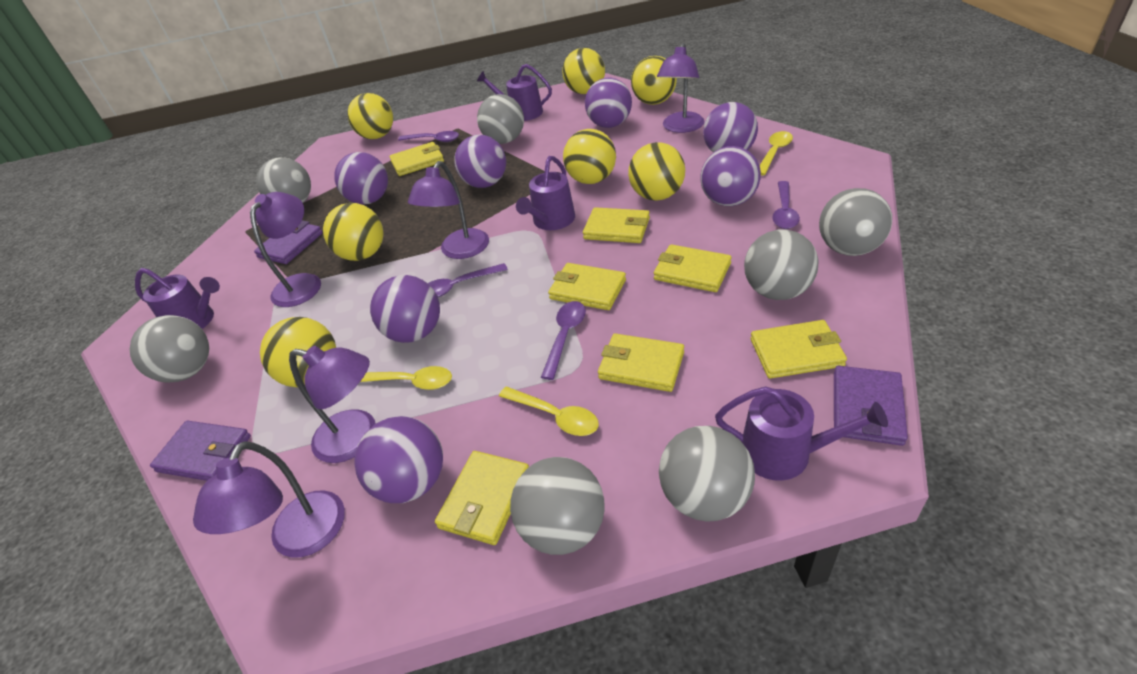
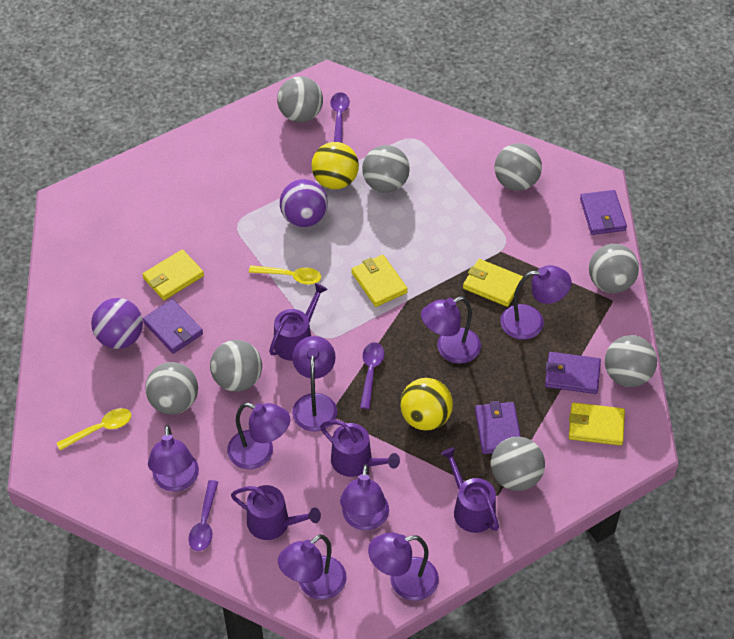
grey ball: 7 -> 8
purple ball: 7 -> 2
purple lamp: 5 -> 8
purple spoon: 4 -> 3
purple wallet: 3 -> 4
yellow ball: 7 -> 2
yellow spoon: 3 -> 2
yellow wallet: 7 -> 4

